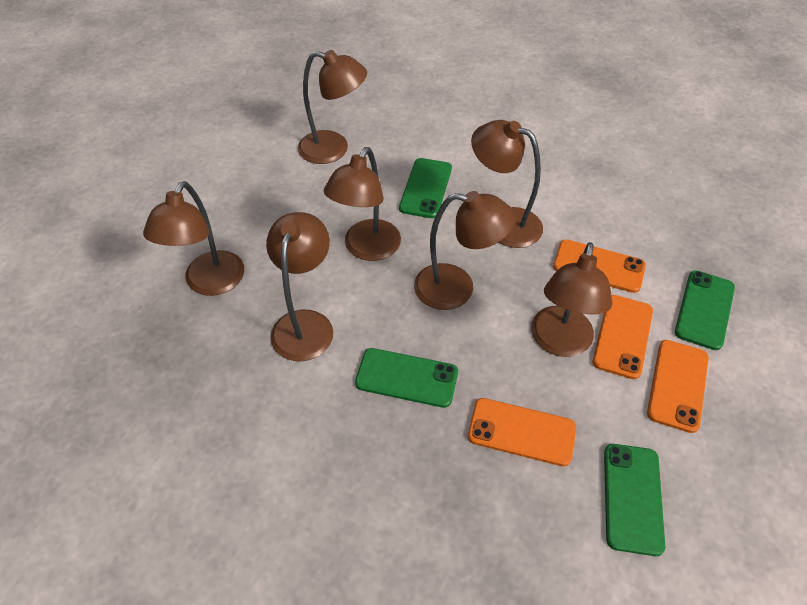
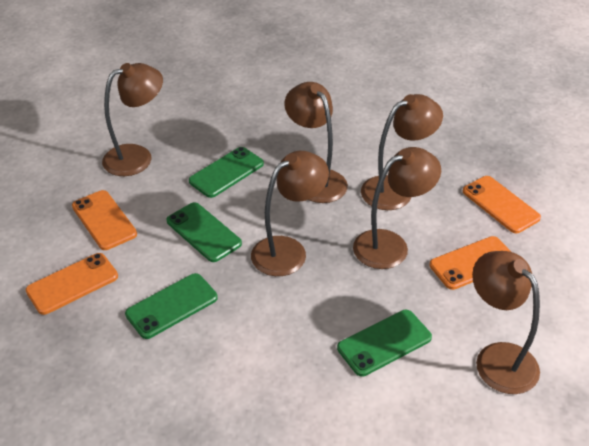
brown lamp: 7 -> 6

